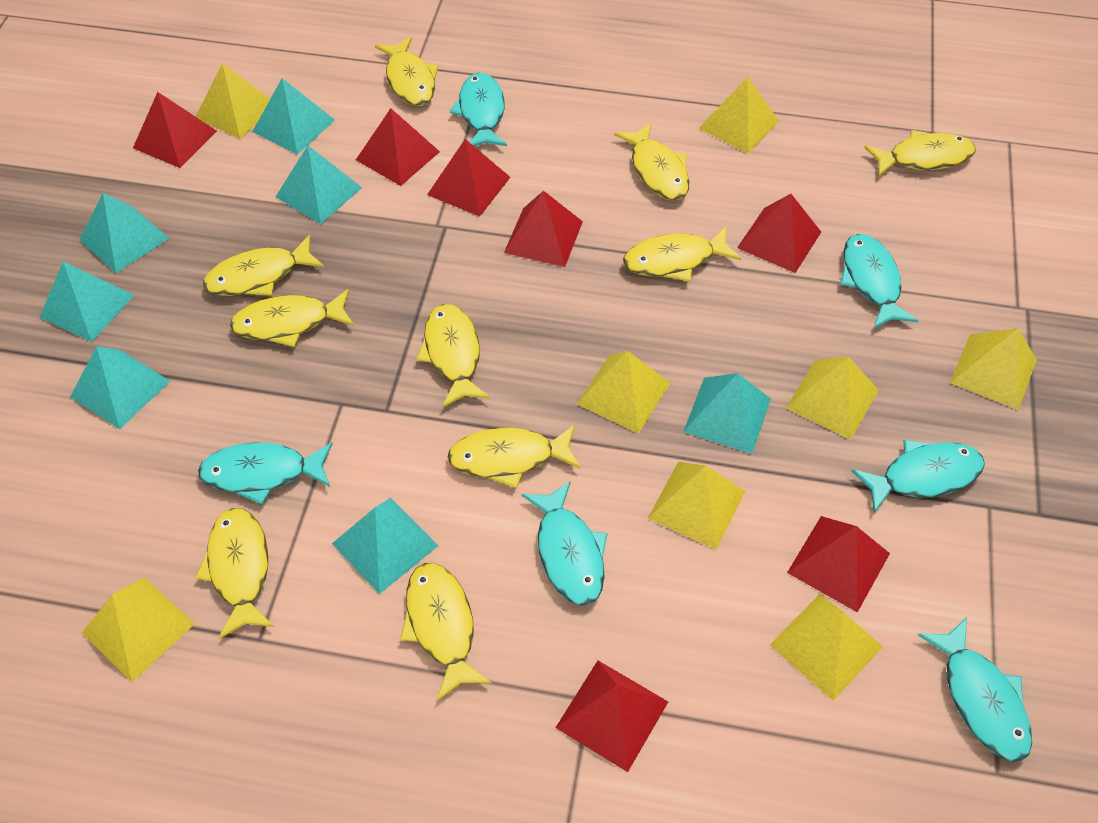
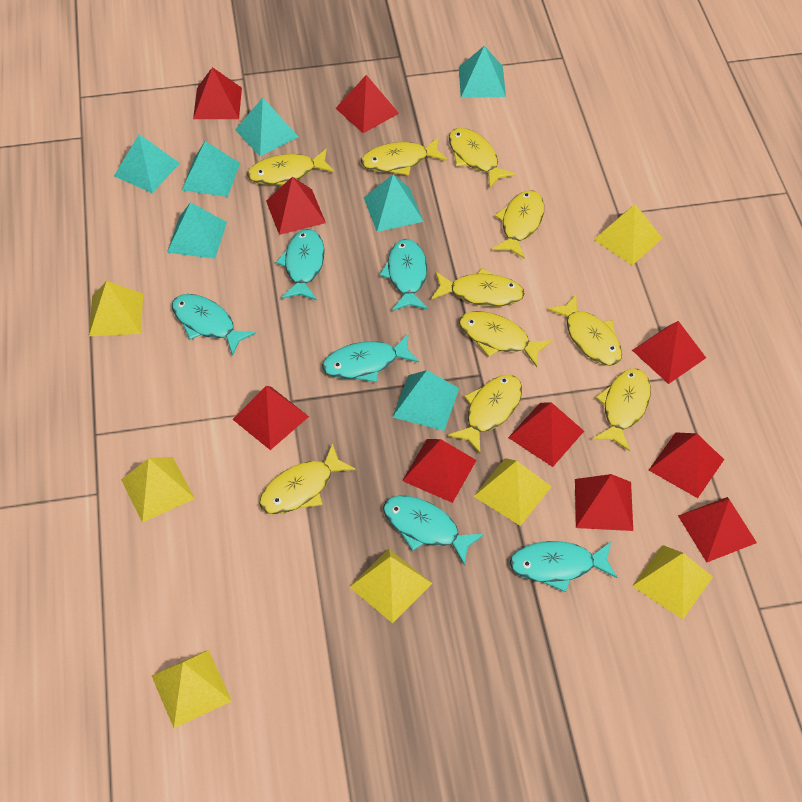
red pyramid: 7 -> 10
yellow pyramid: 8 -> 7

